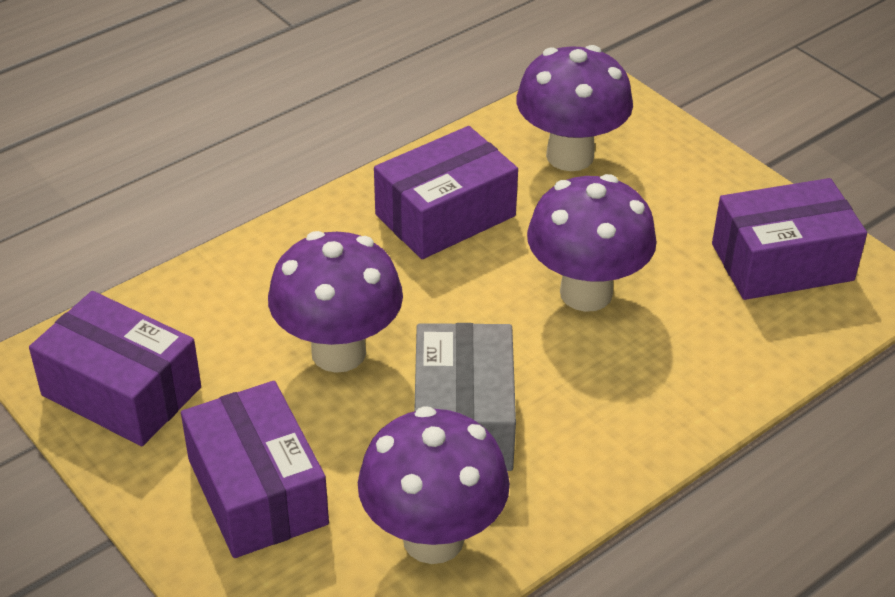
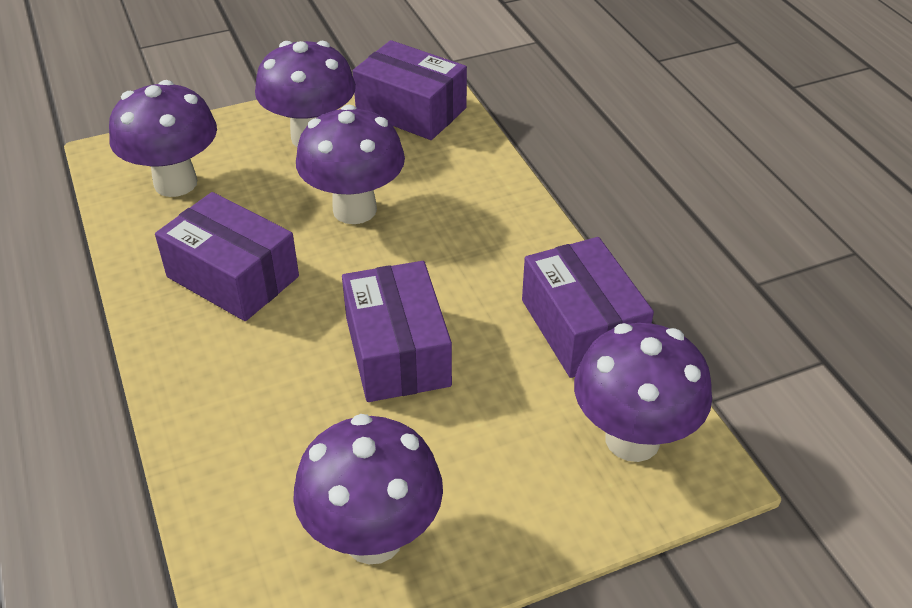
grey box: 1 -> 0
purple mushroom: 4 -> 5

